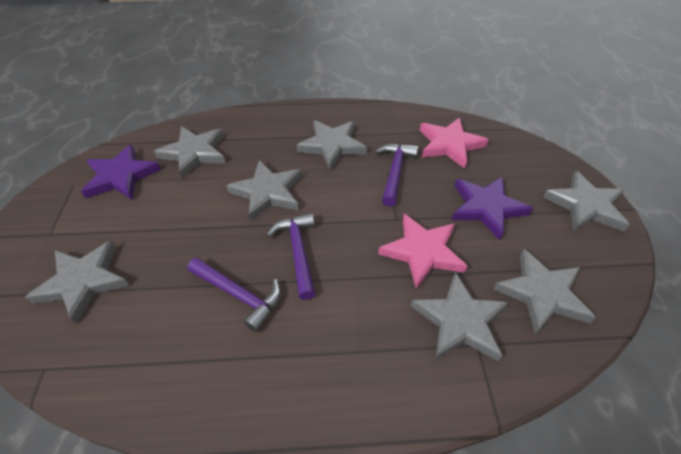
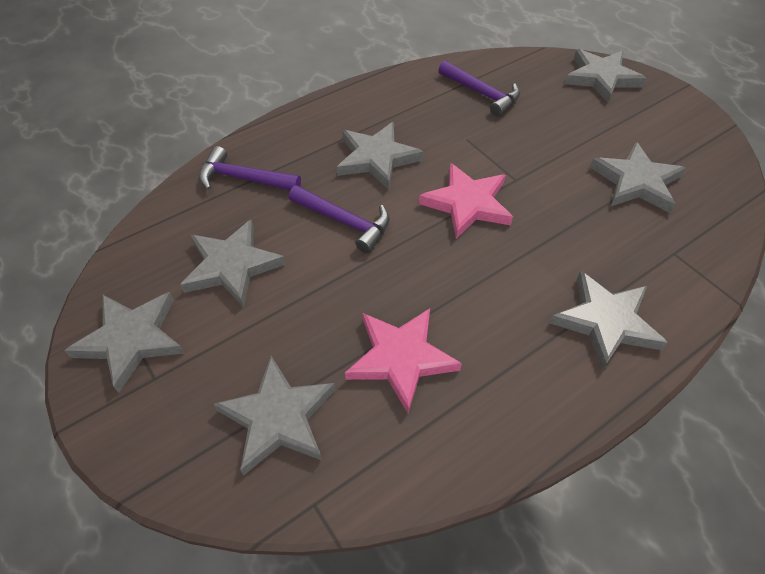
purple star: 2 -> 0

